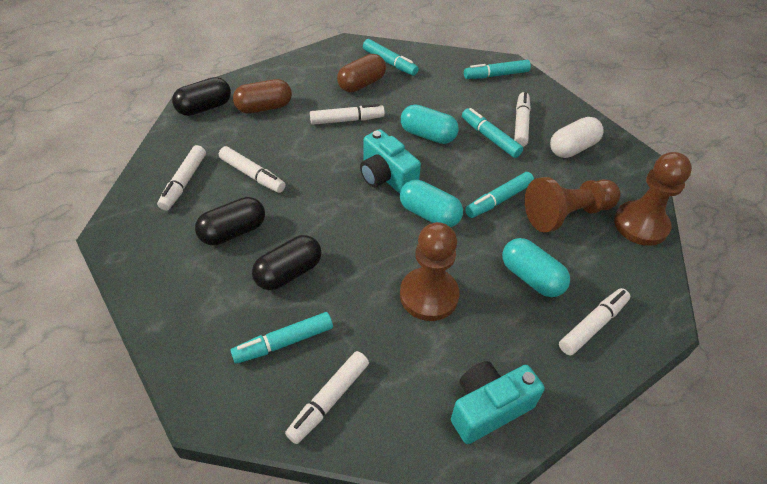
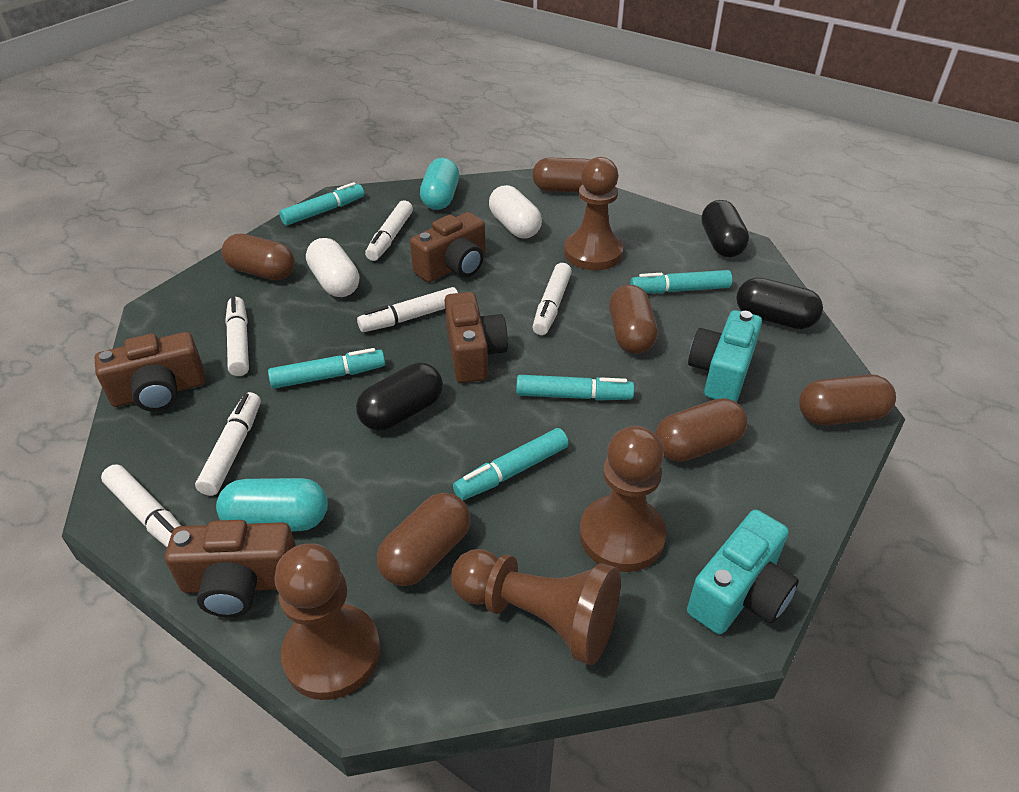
brown camera: 0 -> 4
brown capsule: 2 -> 6
brown pawn: 3 -> 4
turquoise capsule: 3 -> 2
white capsule: 1 -> 2

